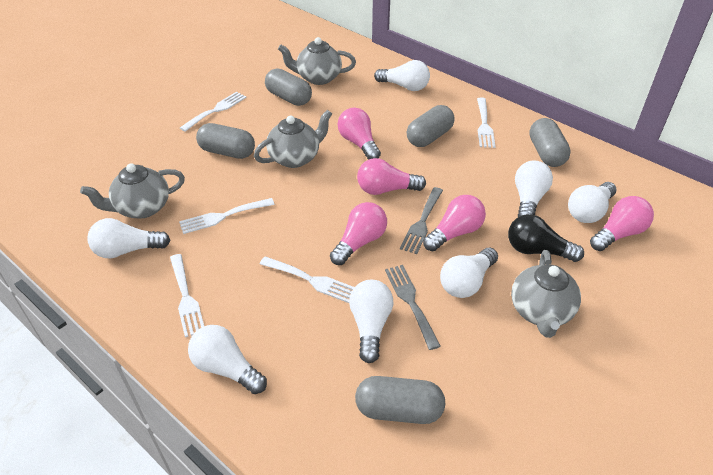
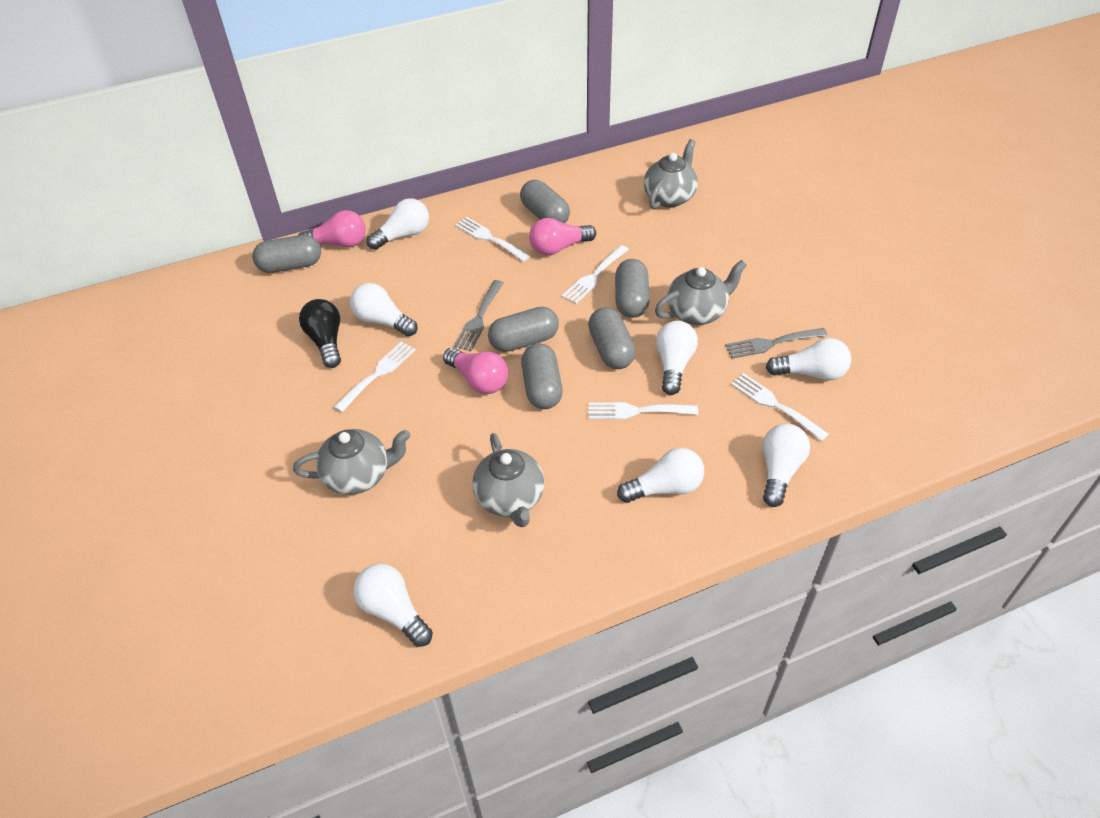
grey capsule: 5 -> 6
pink light bulb: 5 -> 3

